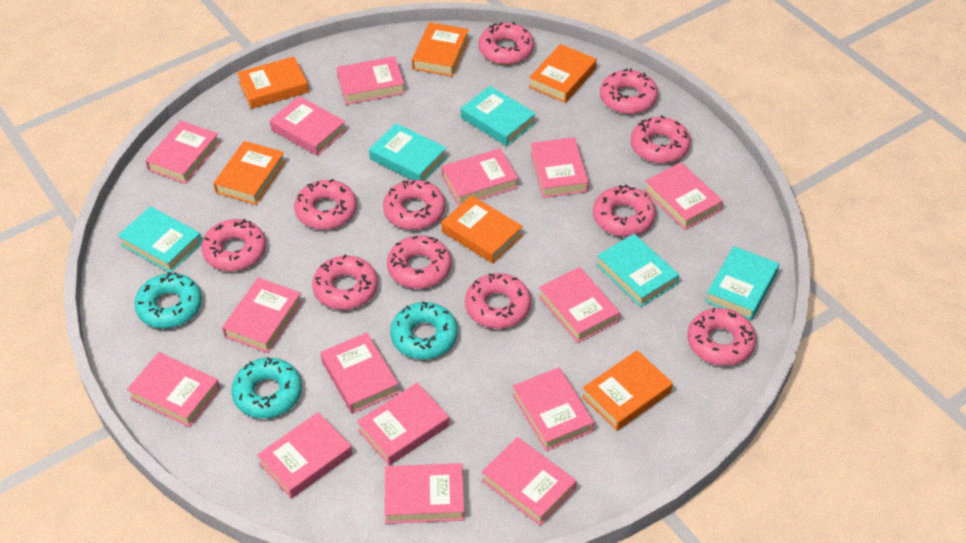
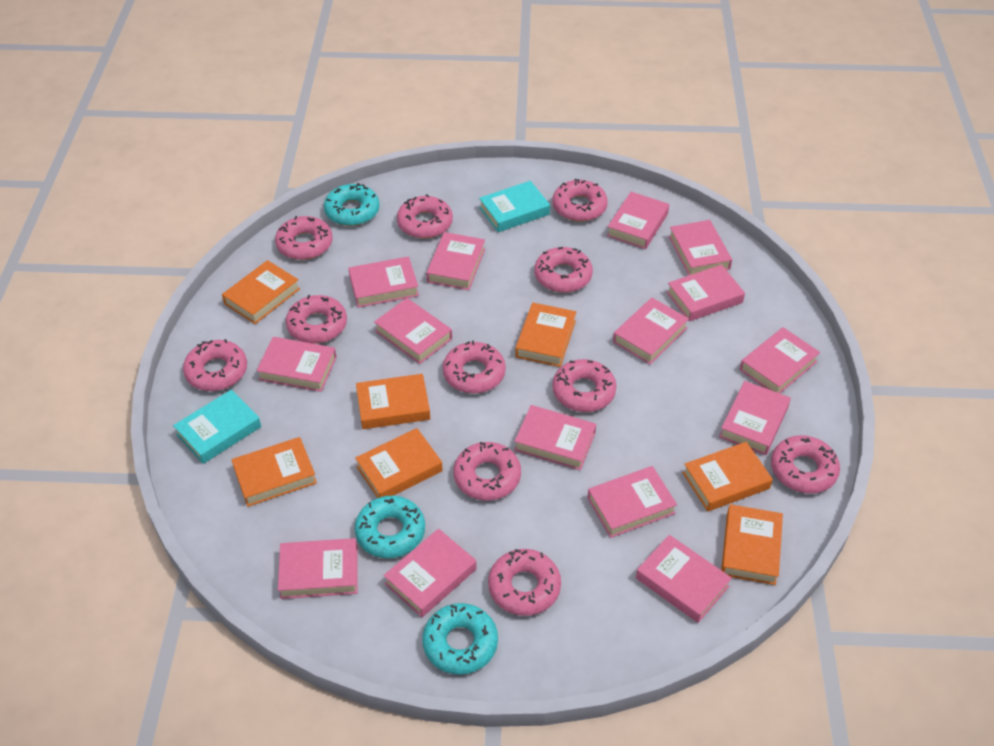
orange book: 6 -> 7
turquoise book: 5 -> 2

